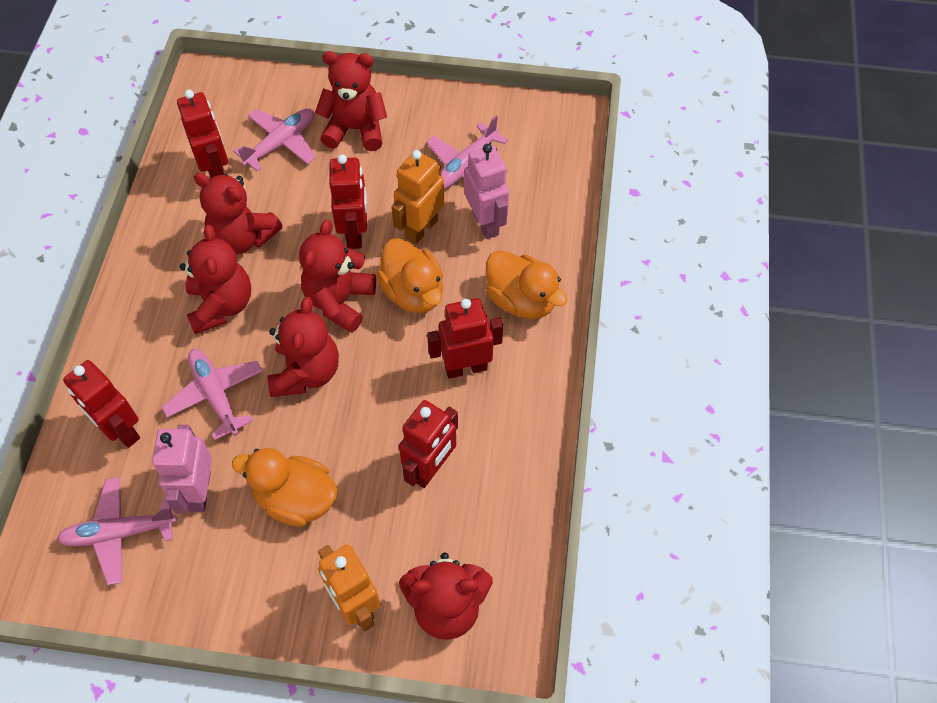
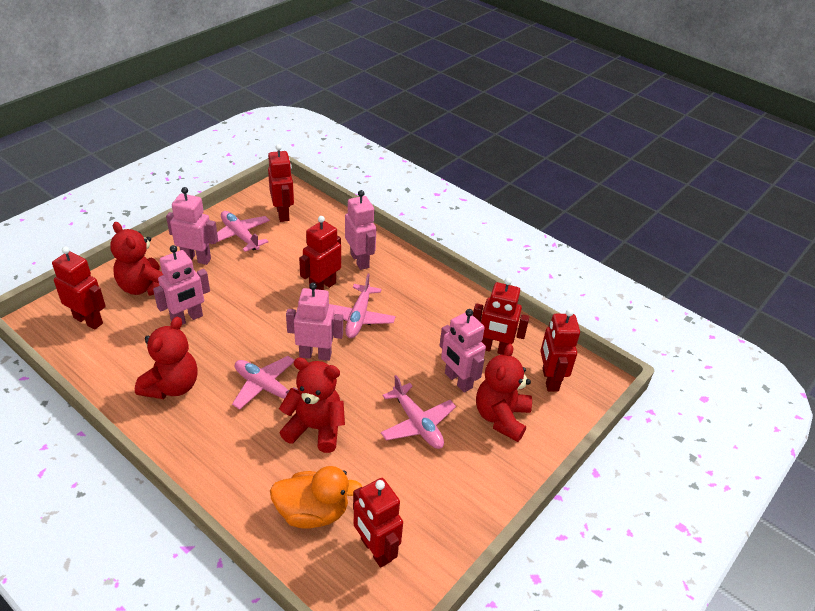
orange duck: 3 -> 1
orange robot: 2 -> 0
pink robot: 2 -> 5
red robot: 5 -> 6
red teddy bear: 6 -> 4

